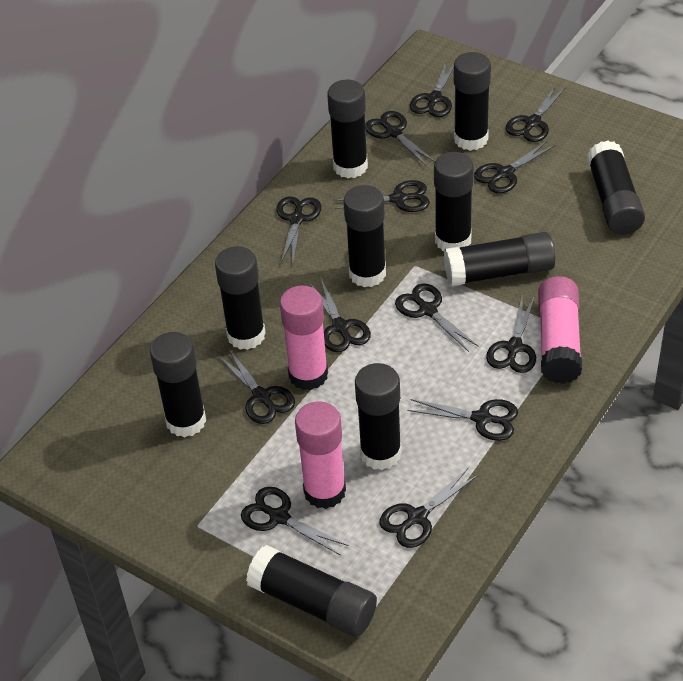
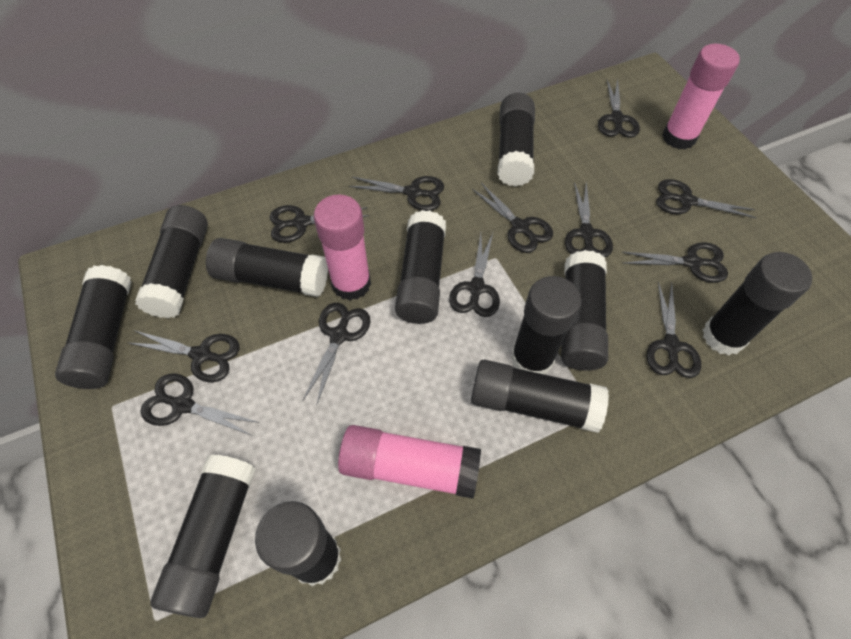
black glue stick: 10 -> 11
black scissors: 13 -> 12

